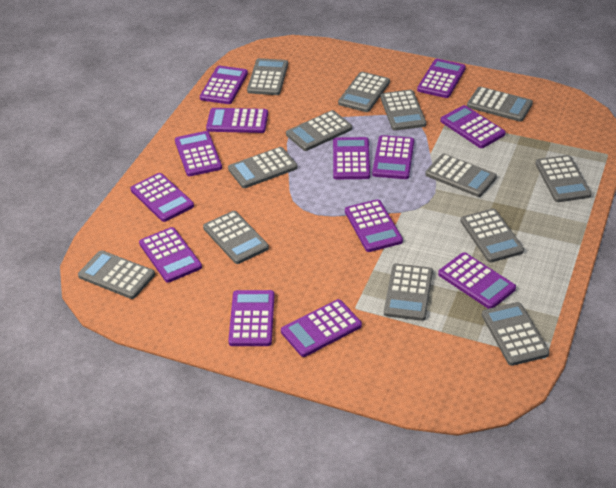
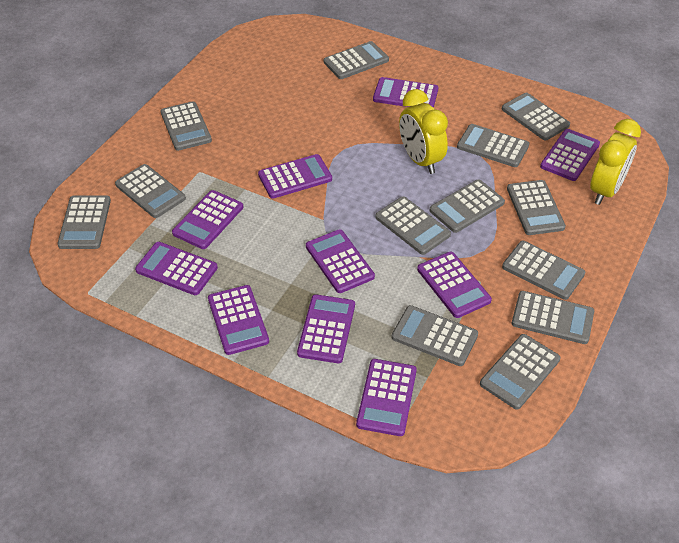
purple calculator: 13 -> 10
yellow clock: 0 -> 2

